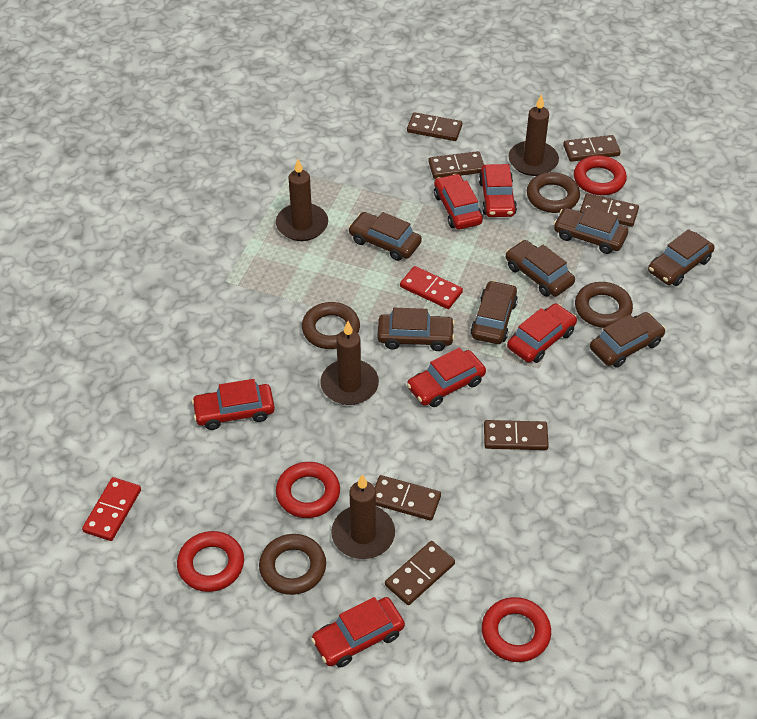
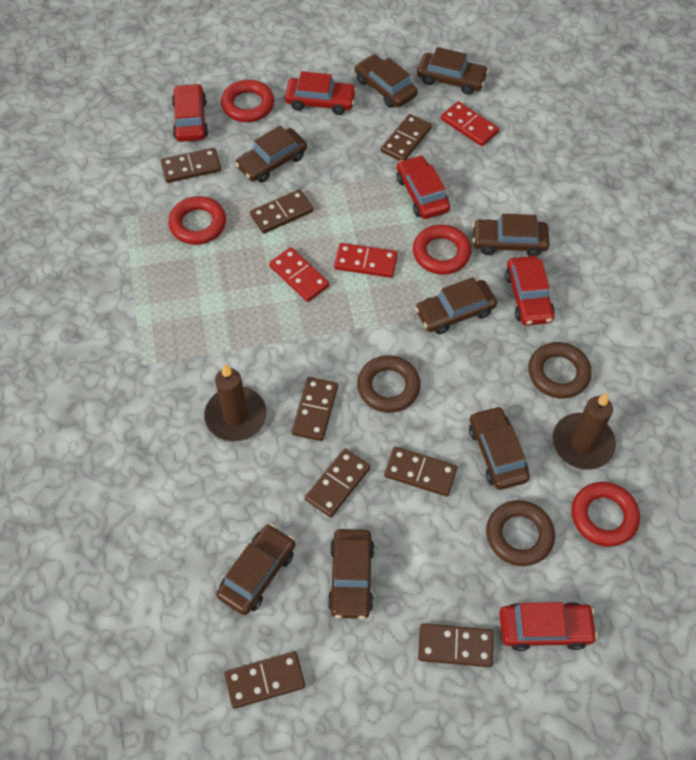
brown candle: 4 -> 2
brown car: 7 -> 8
brown domino: 7 -> 8
brown ring: 4 -> 3
red car: 6 -> 5
red domino: 2 -> 3

